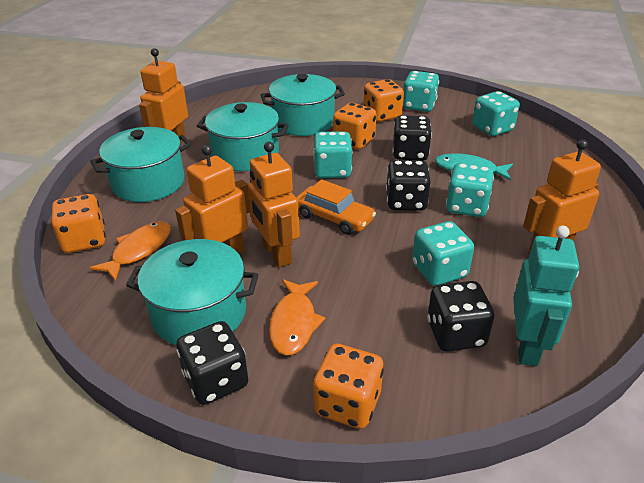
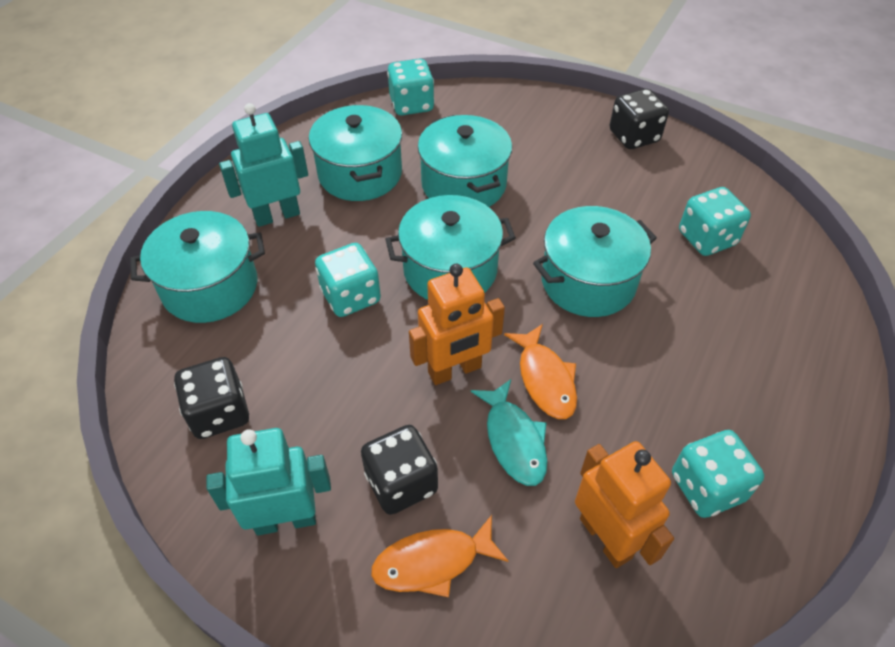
black dice: 4 -> 3
orange car: 1 -> 0
orange dice: 4 -> 0
orange robot: 4 -> 2
turquoise dice: 5 -> 4
turquoise pot: 4 -> 5
turquoise robot: 1 -> 2

